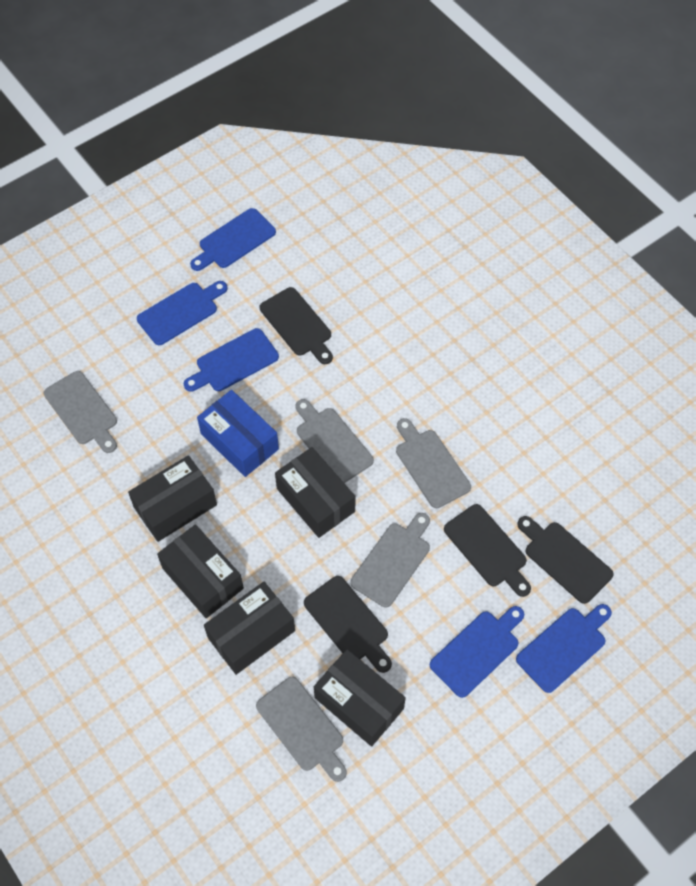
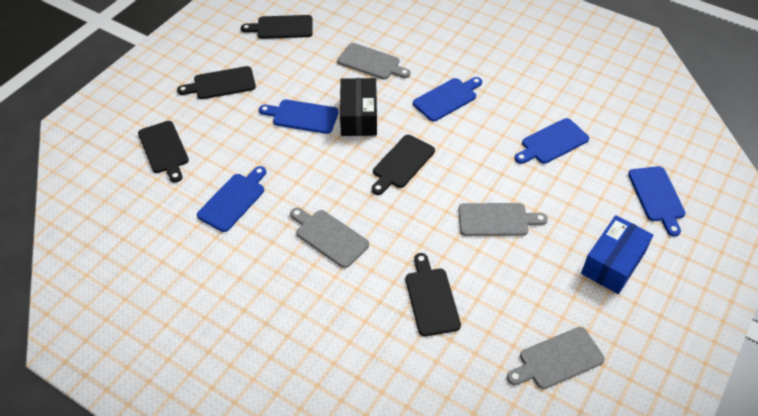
black box: 5 -> 1
black cutting board: 4 -> 5
grey cutting board: 5 -> 4

